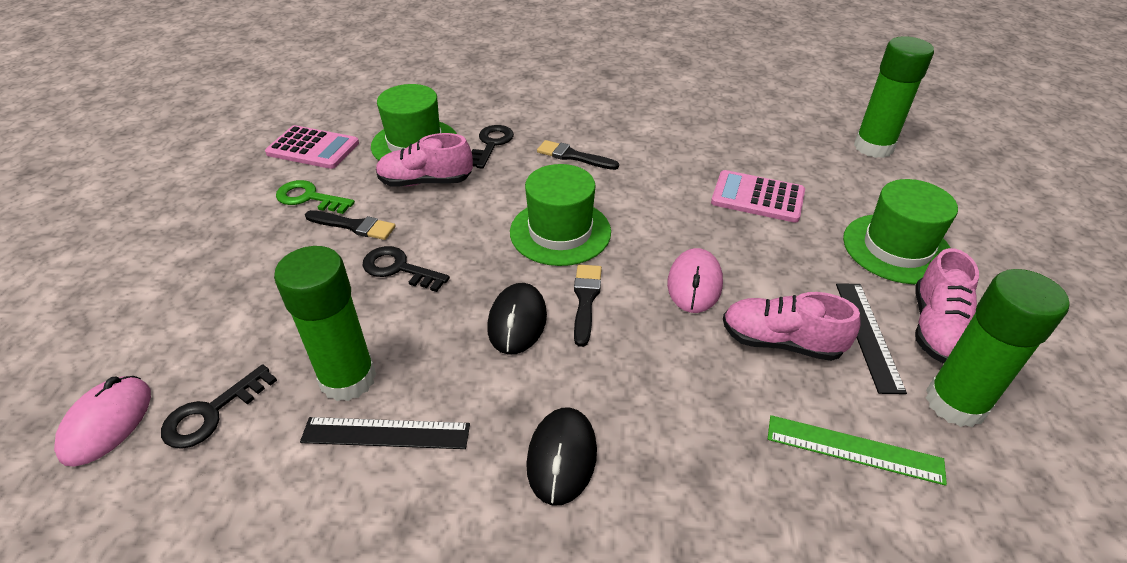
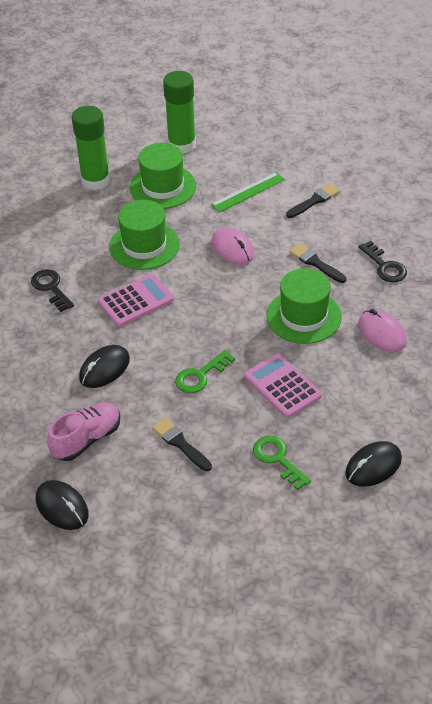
black key: 3 -> 2
black mouse: 2 -> 3
black ruler: 2 -> 0
green glue stick: 3 -> 2
green key: 1 -> 2
pink shoe: 3 -> 1

